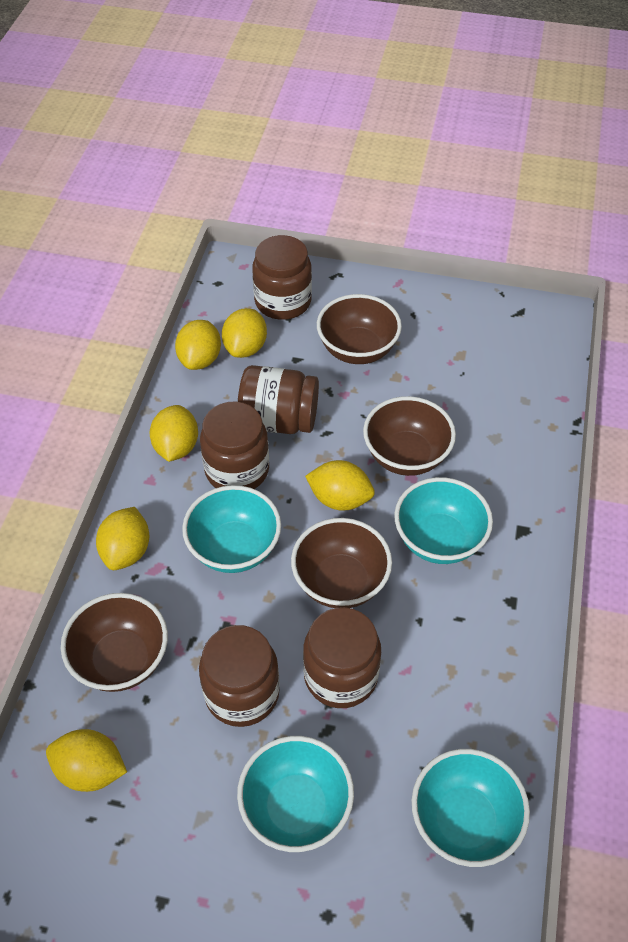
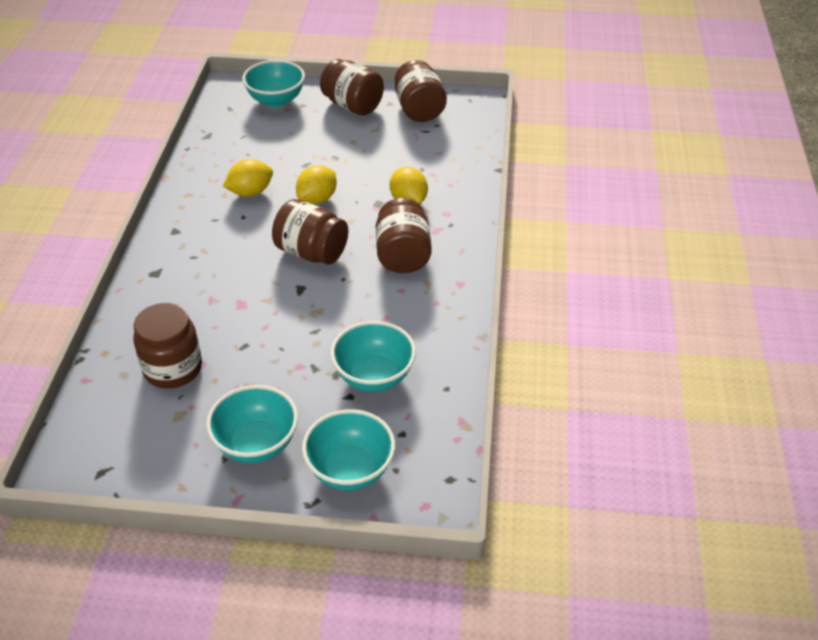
brown bowl: 4 -> 0
yellow lemon: 6 -> 3

